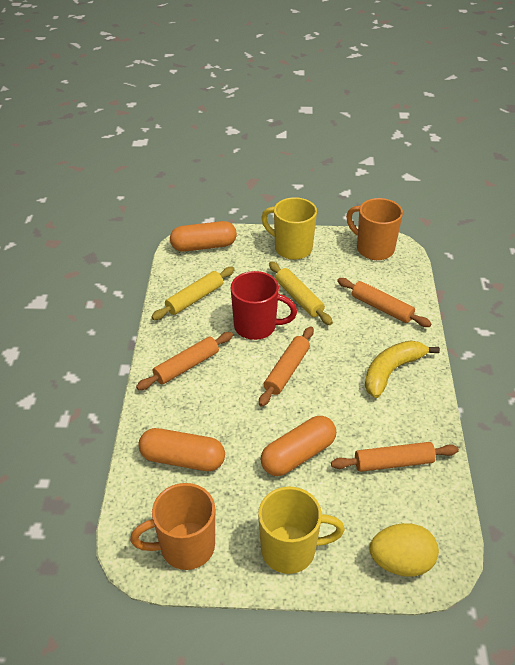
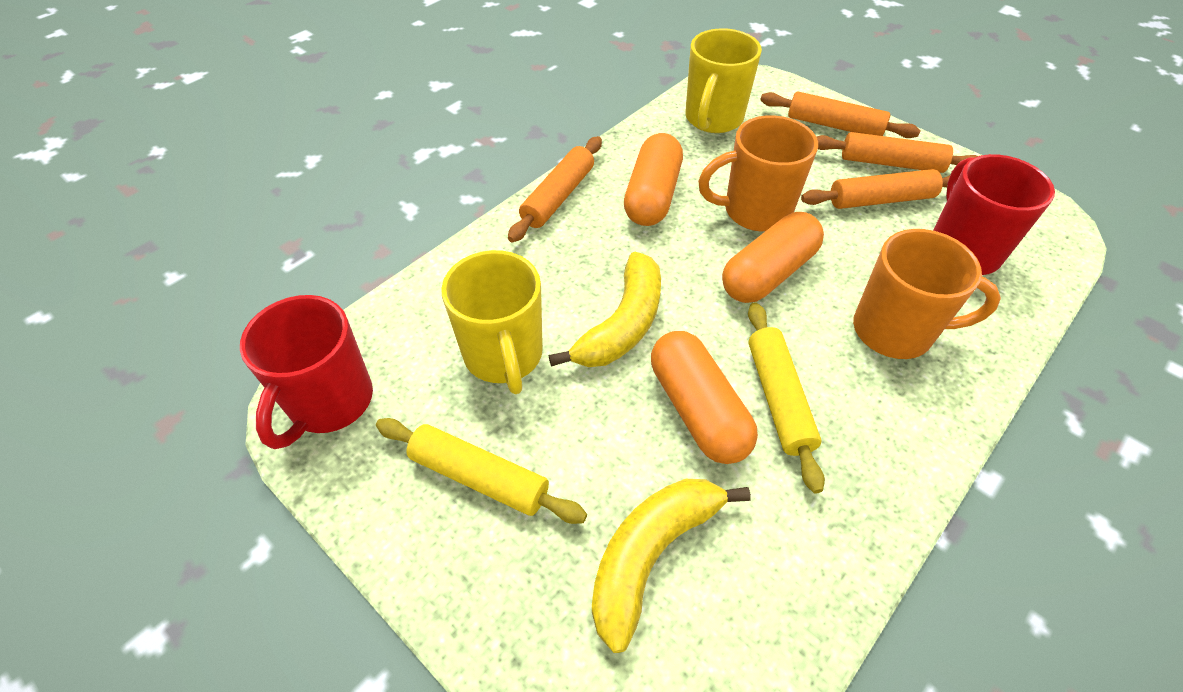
red mug: 1 -> 2
yellow banana: 1 -> 2
yellow egg: 1 -> 0

